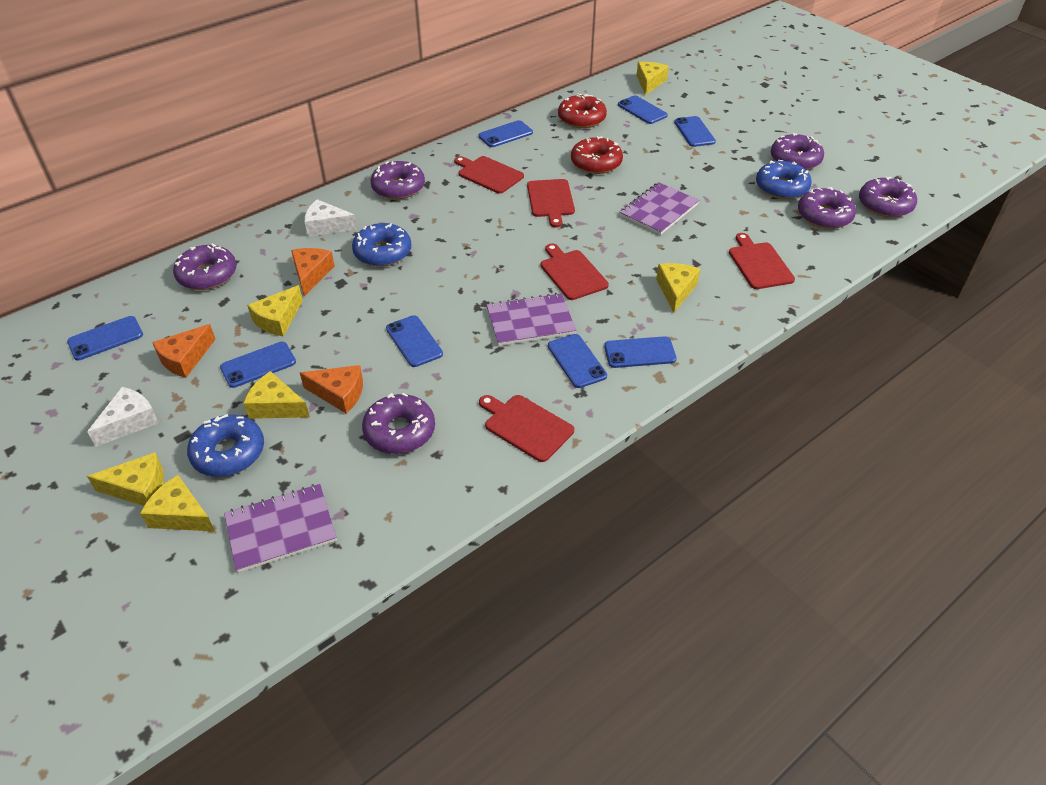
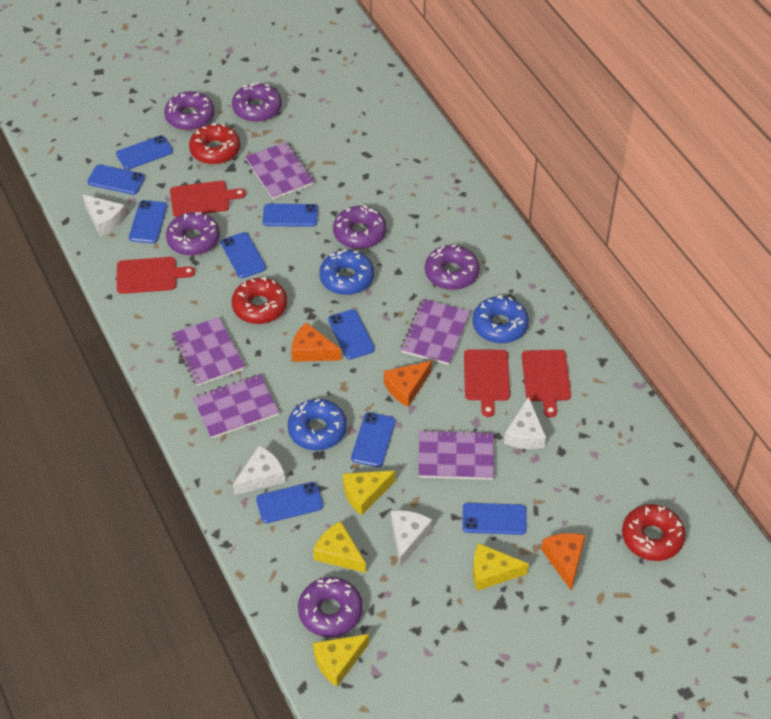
blue phone: 8 -> 9
purple notebook: 3 -> 5
red cutting board: 5 -> 4
red donut: 2 -> 3
white cheese: 2 -> 4
yellow cheese: 6 -> 4

